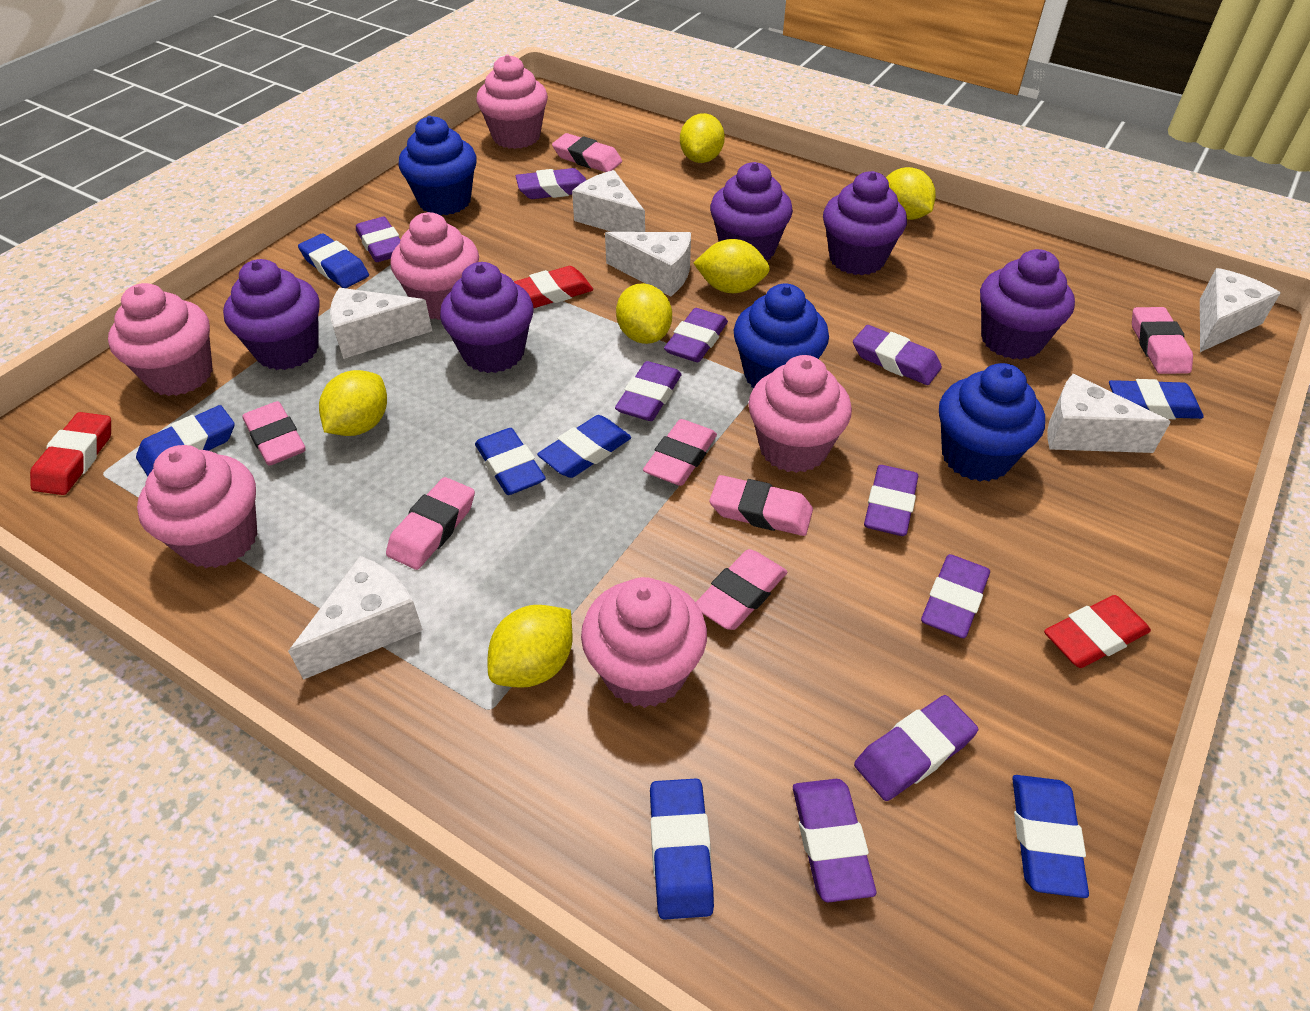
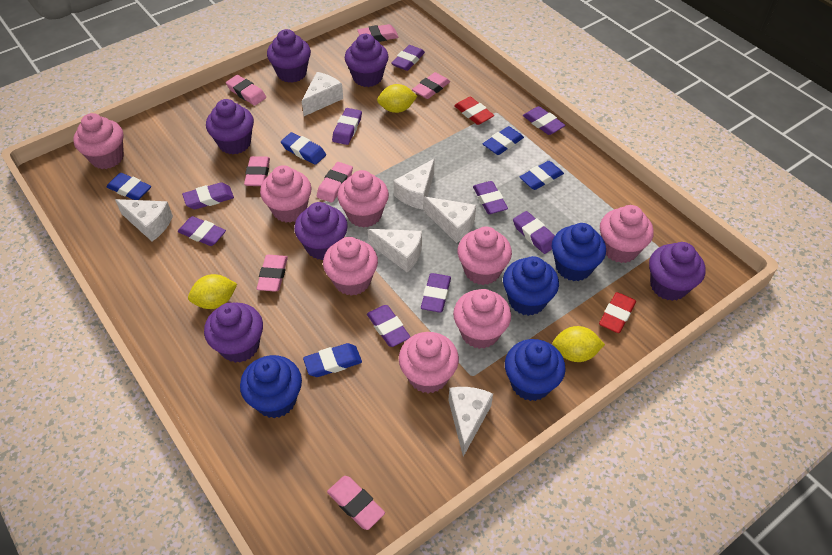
blue cupcake: 3 -> 4
blue eraser: 7 -> 5
pink cupcake: 6 -> 8
purple cupcake: 5 -> 6
red eraser: 3 -> 2
yellow lemon: 6 -> 3

